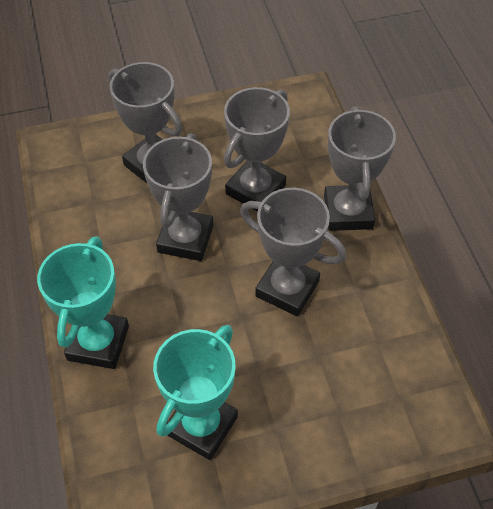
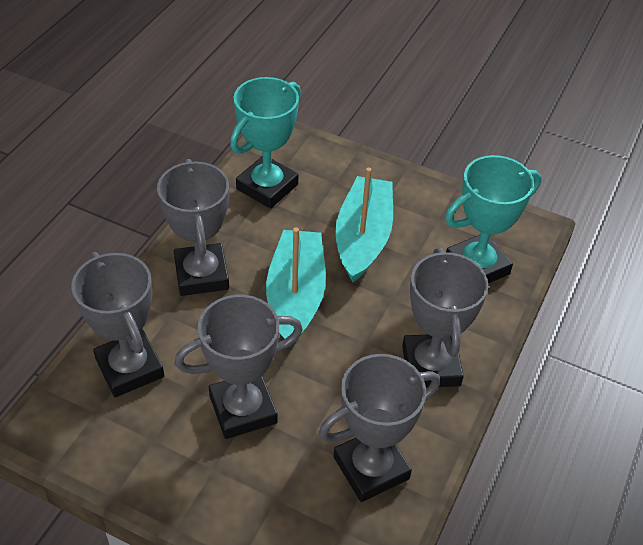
turquoise boat: 0 -> 2

